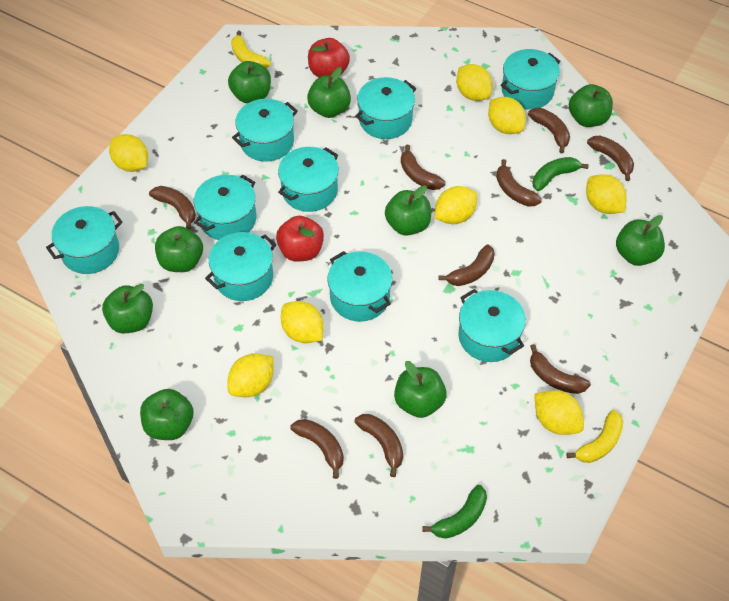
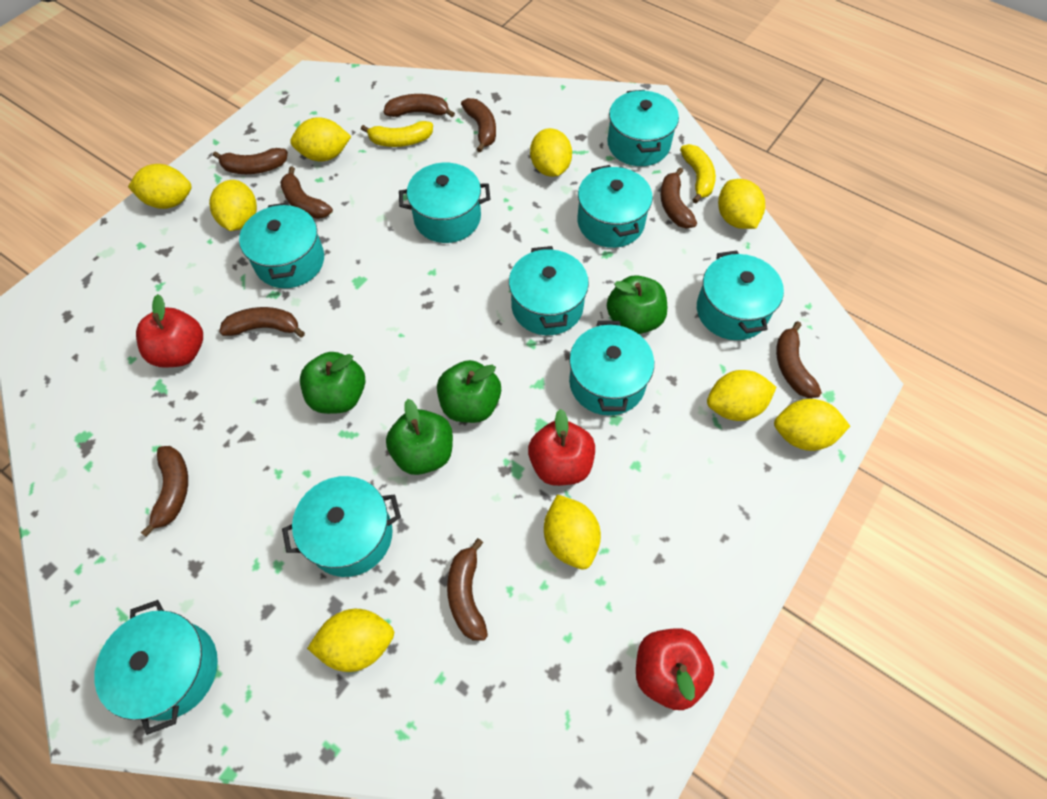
green apple: 9 -> 4
green banana: 2 -> 0
red apple: 2 -> 3
yellow lemon: 8 -> 9

